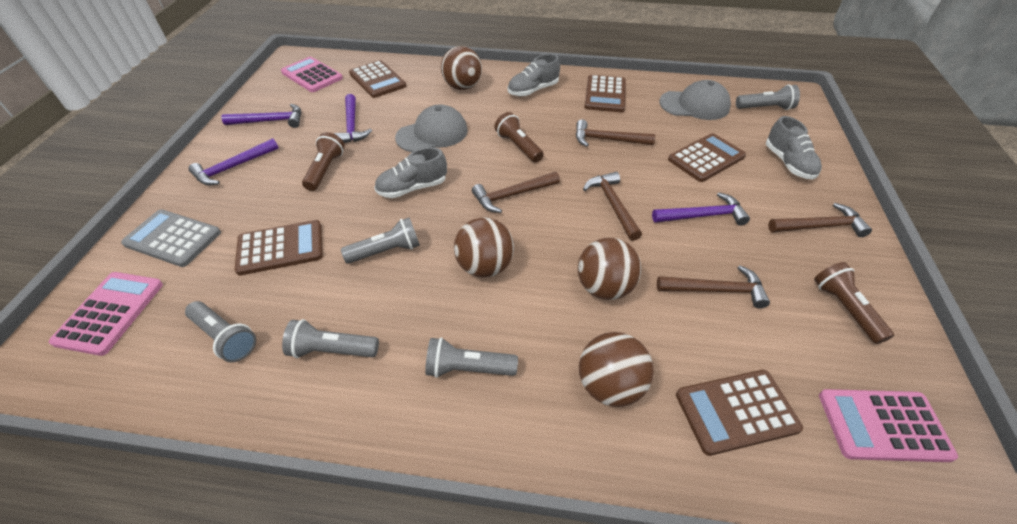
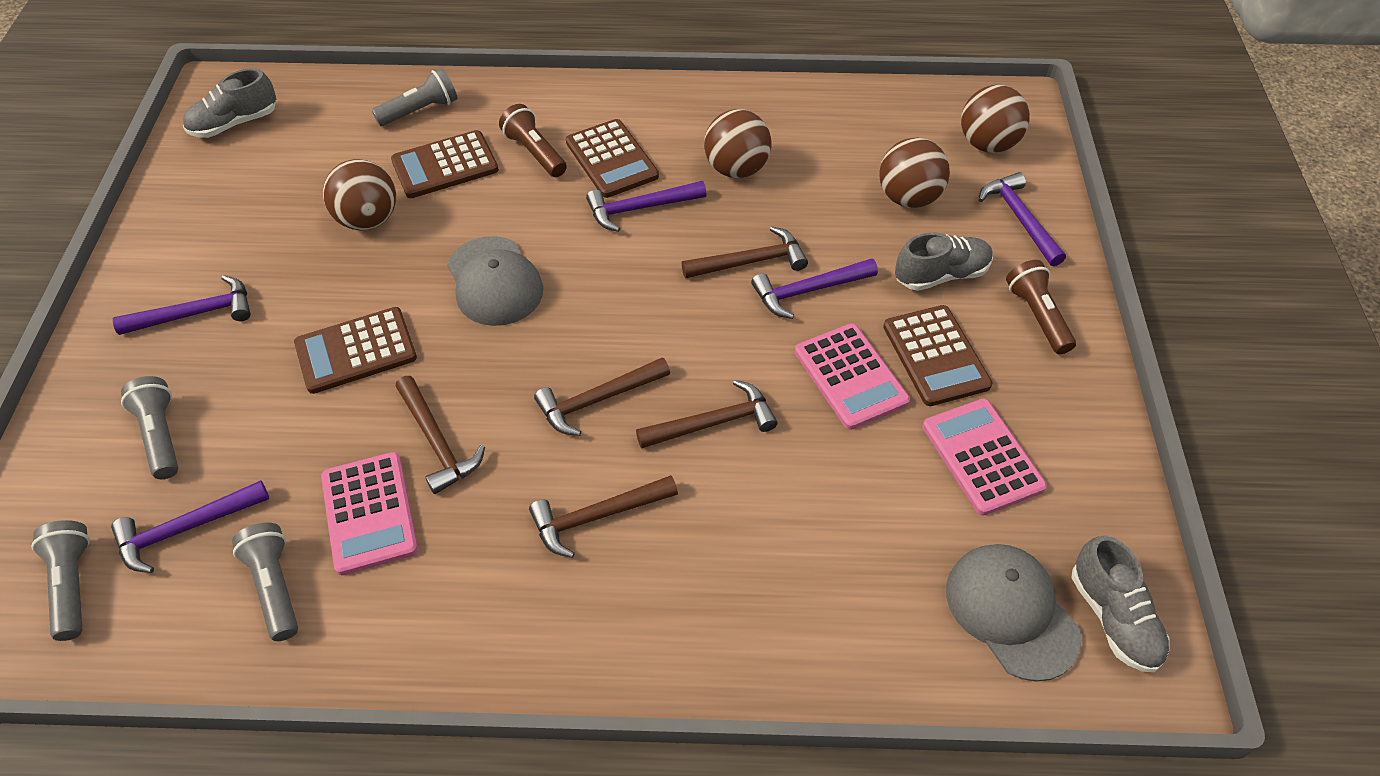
brown calculator: 5 -> 4
brown flashlight: 3 -> 2
grey calculator: 1 -> 0
grey flashlight: 5 -> 4
purple hammer: 4 -> 5

